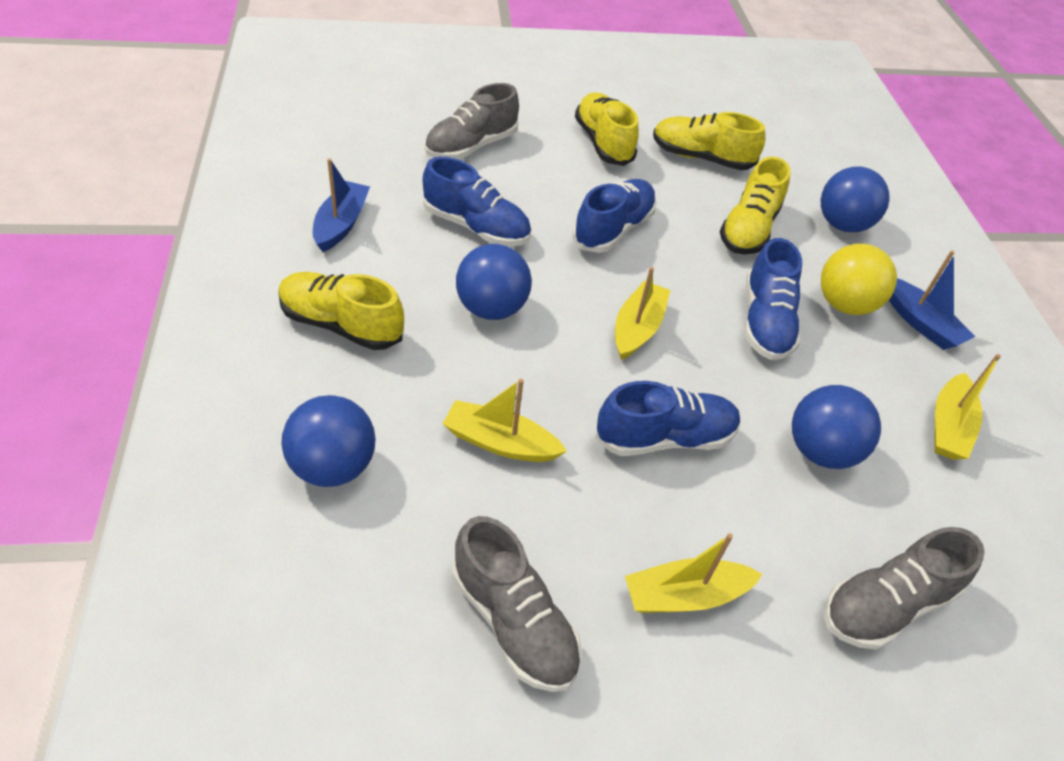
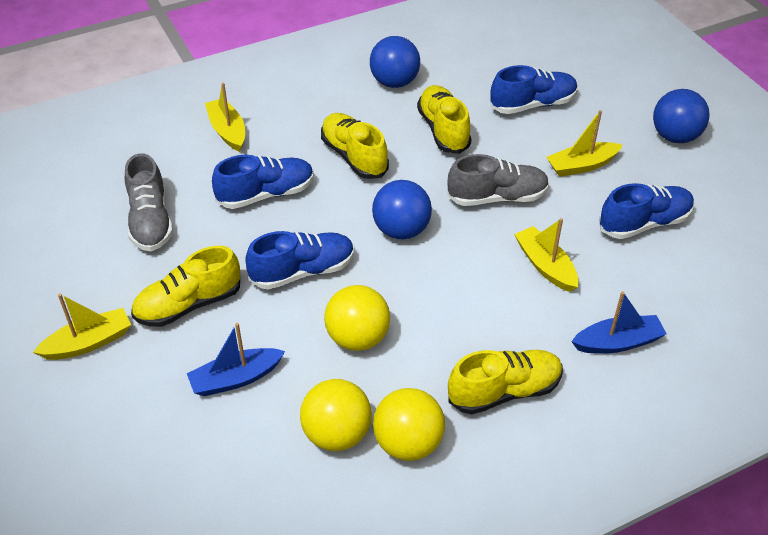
blue ball: 4 -> 3
grey shoe: 3 -> 2
yellow ball: 1 -> 3

